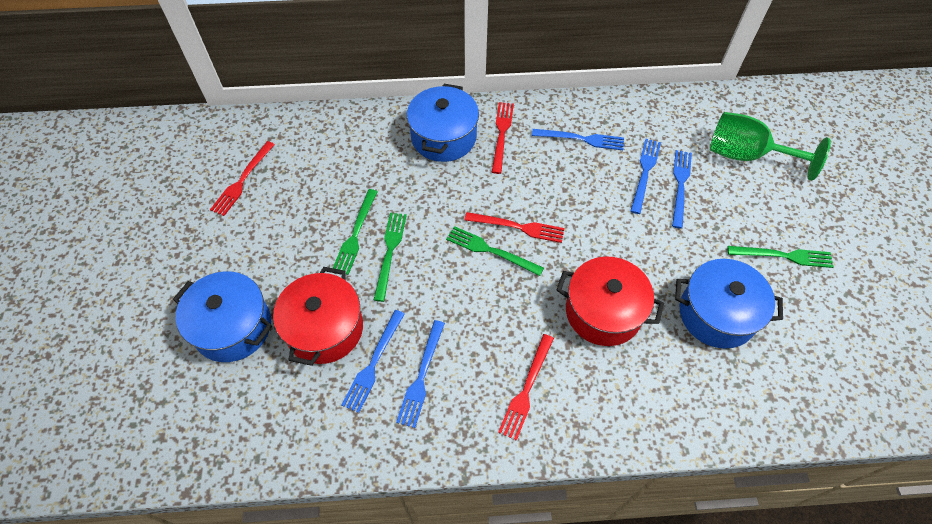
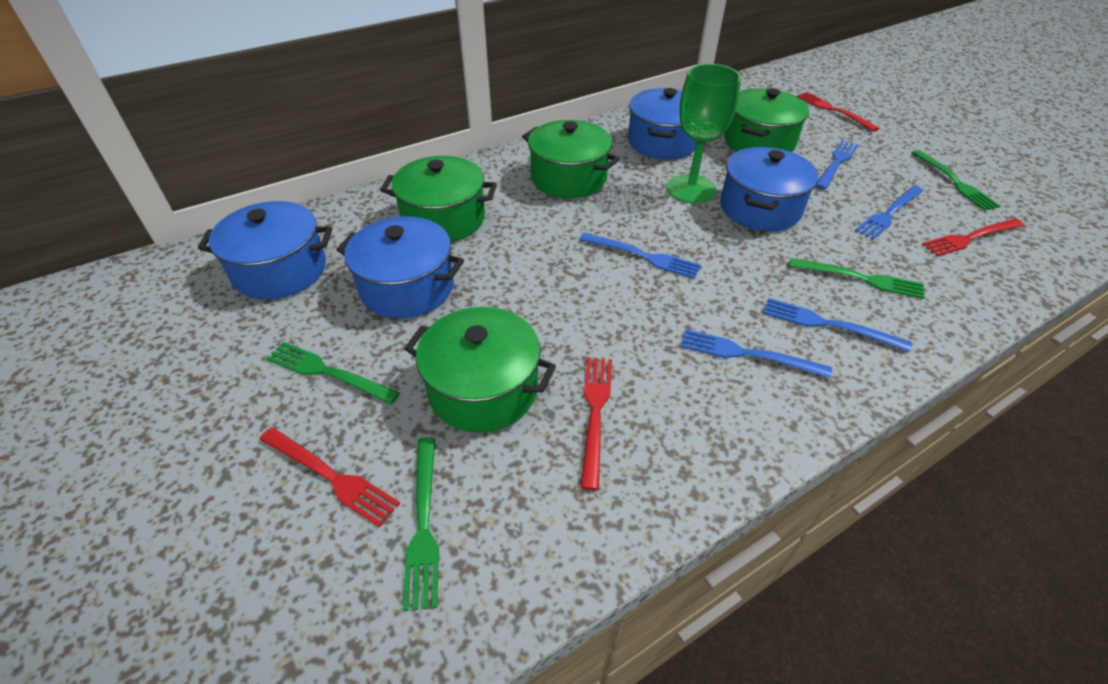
blue pot: 3 -> 4
green pot: 0 -> 4
red pot: 2 -> 0

